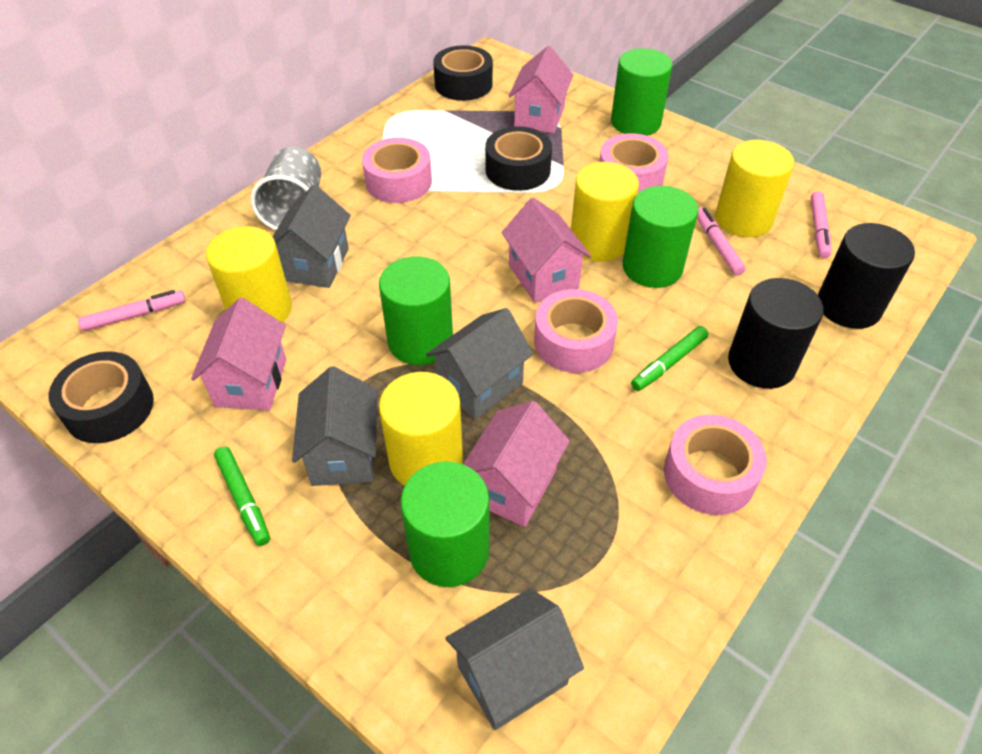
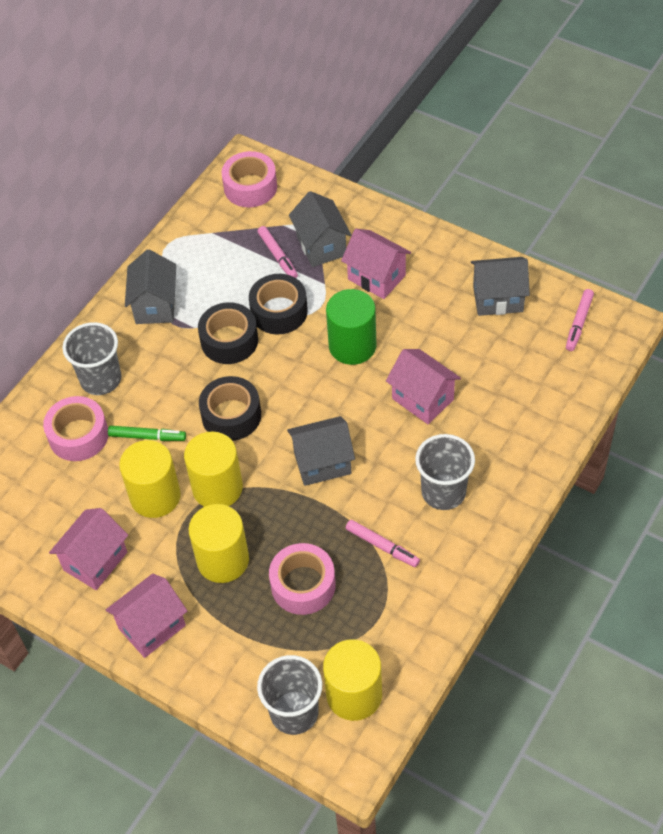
black cylinder: 2 -> 0
green cylinder: 4 -> 1
green marker: 2 -> 1
grey cup: 1 -> 3
pink tape: 4 -> 3

